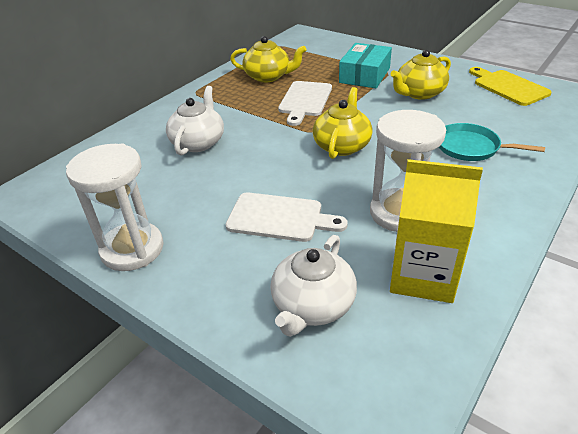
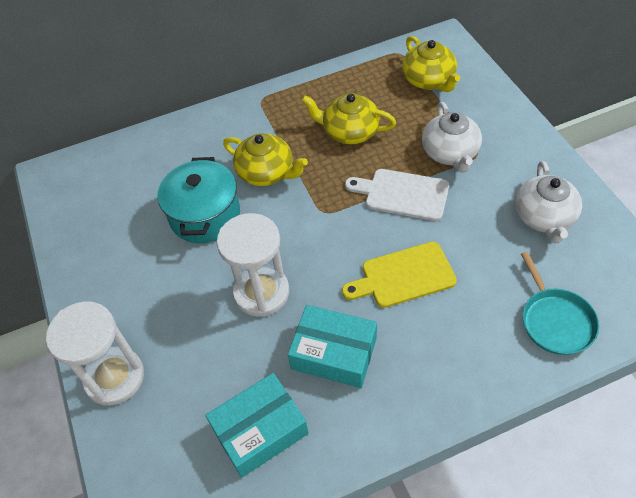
turquoise box: 1 -> 2
turquoise pot: 0 -> 1
white cutting board: 2 -> 1
yellow carton: 1 -> 0

